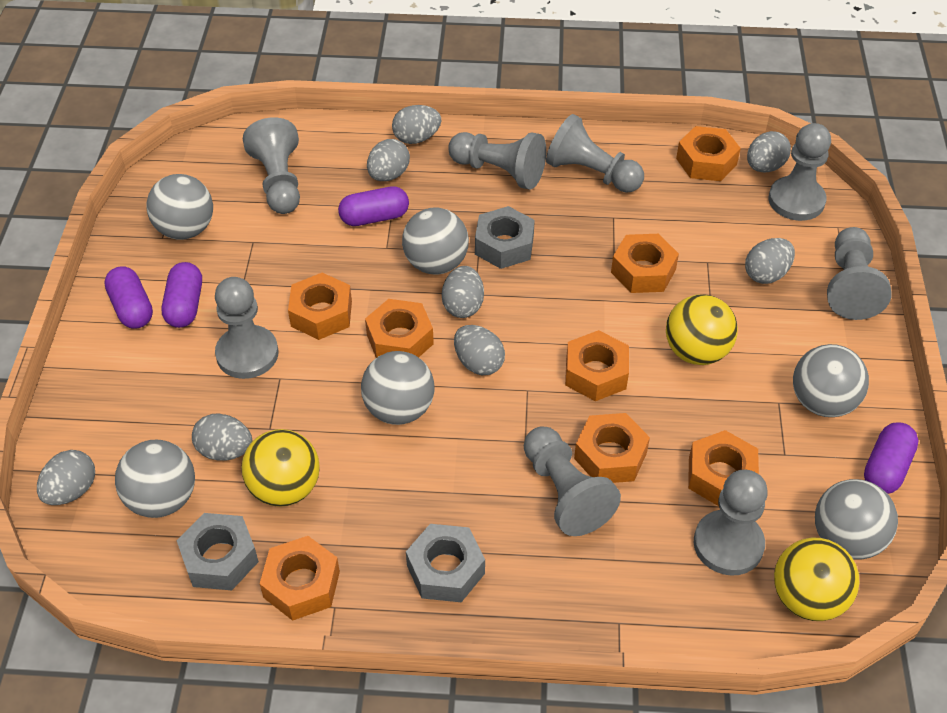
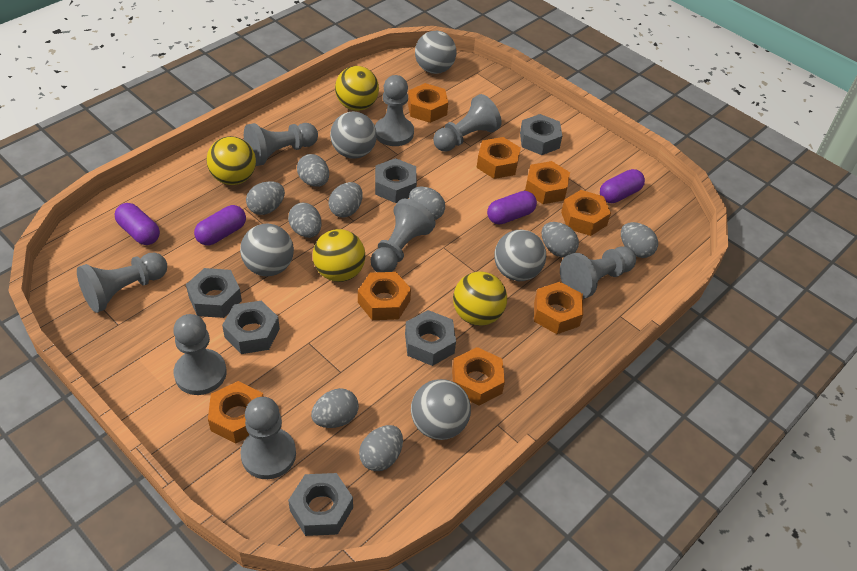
grey ball: 6 -> 5
grey egg: 8 -> 9
grey nut: 3 -> 6
yellow ball: 3 -> 4

